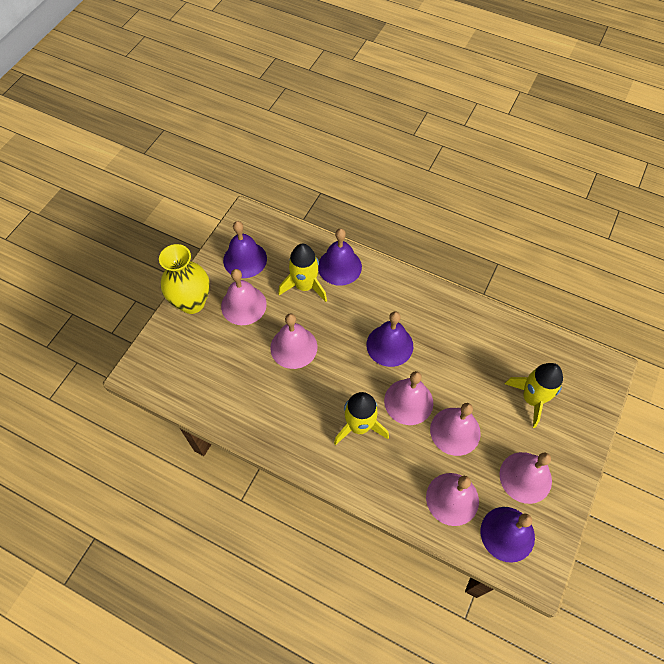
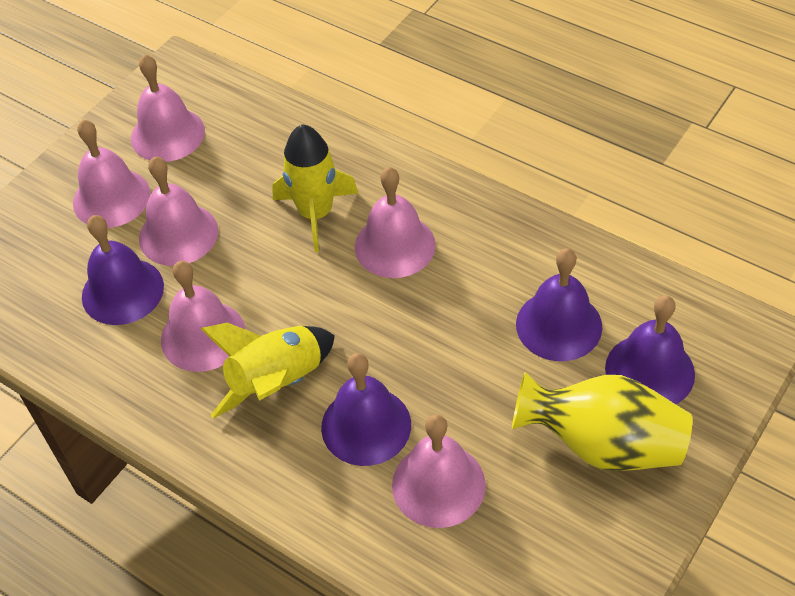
yellow rocket: 3 -> 2

